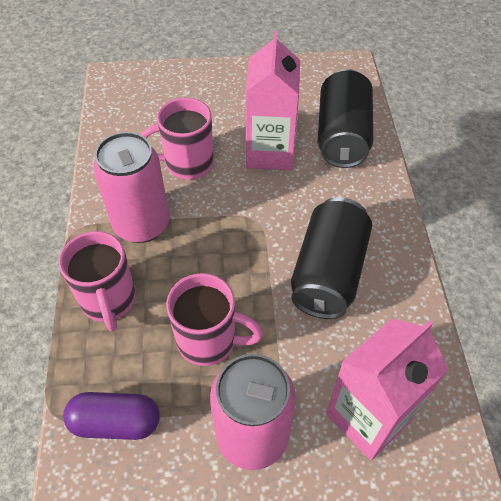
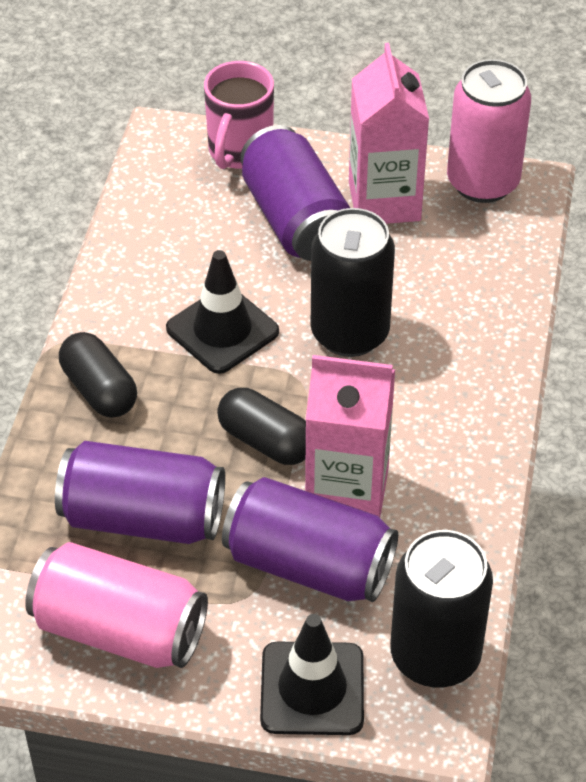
black capsule: 0 -> 2
black traffic cone: 0 -> 2
pink mug: 3 -> 1
purple can: 0 -> 3
purple capsule: 1 -> 0

